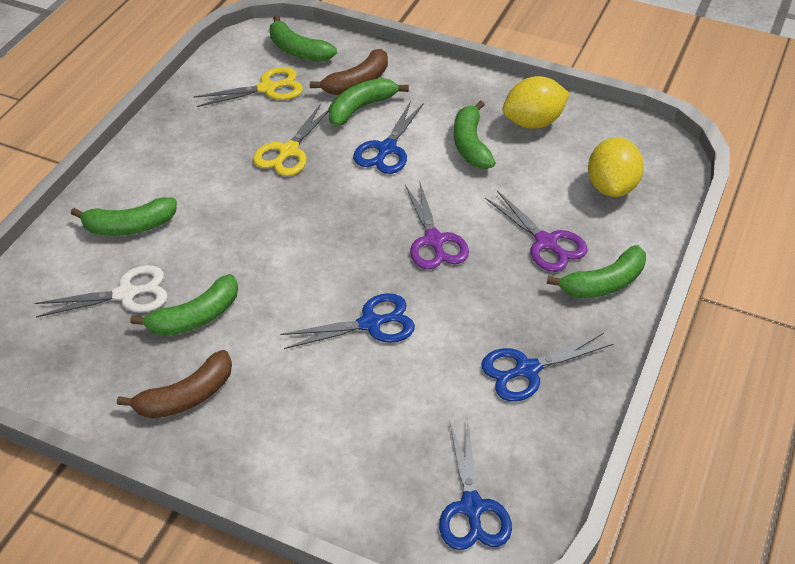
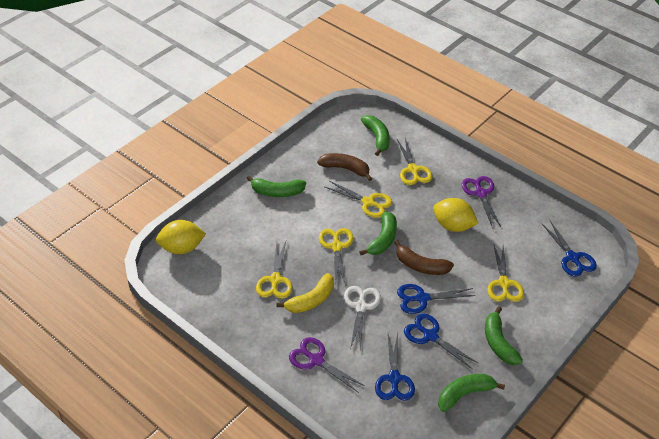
green banana: 6 -> 5
yellow banana: 0 -> 1
yellow scissors: 2 -> 5

